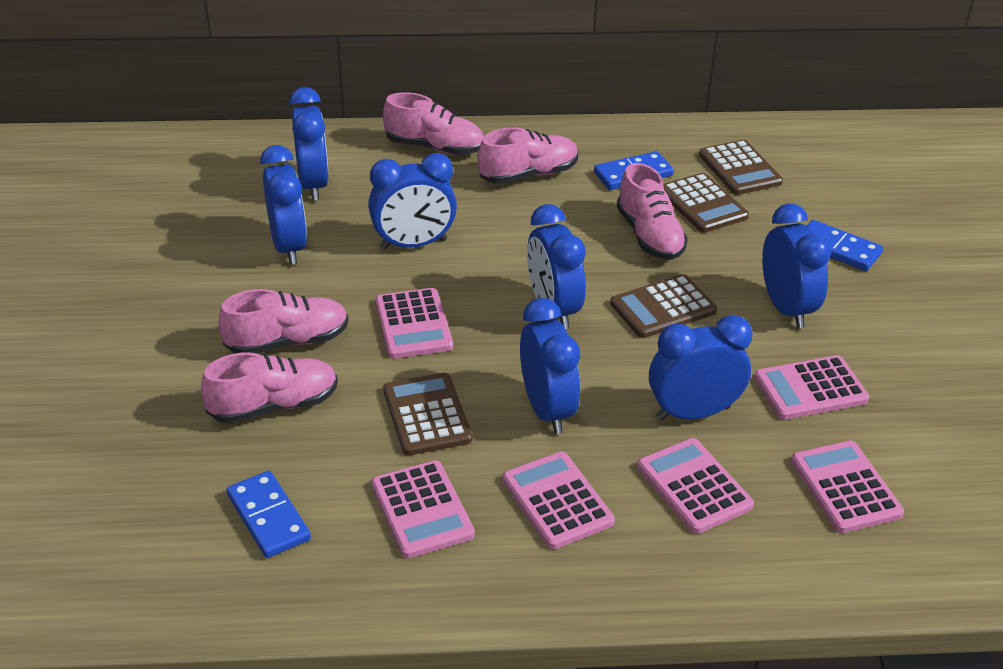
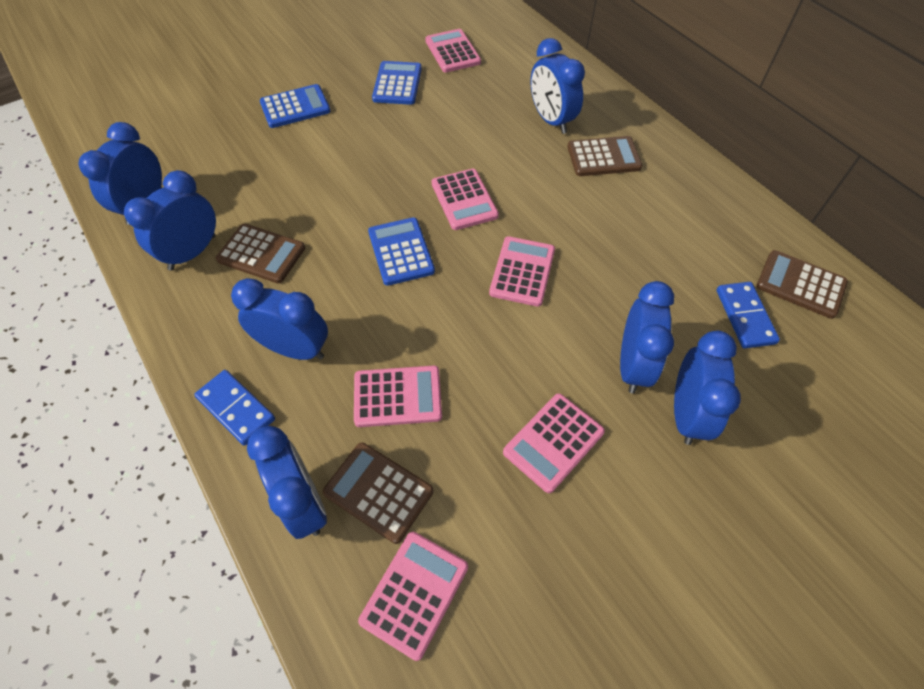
blue calculator: 0 -> 3
blue domino: 3 -> 2
pink shoe: 5 -> 0

